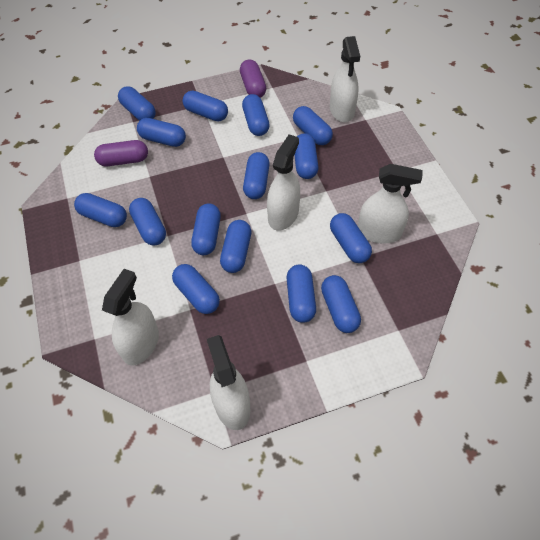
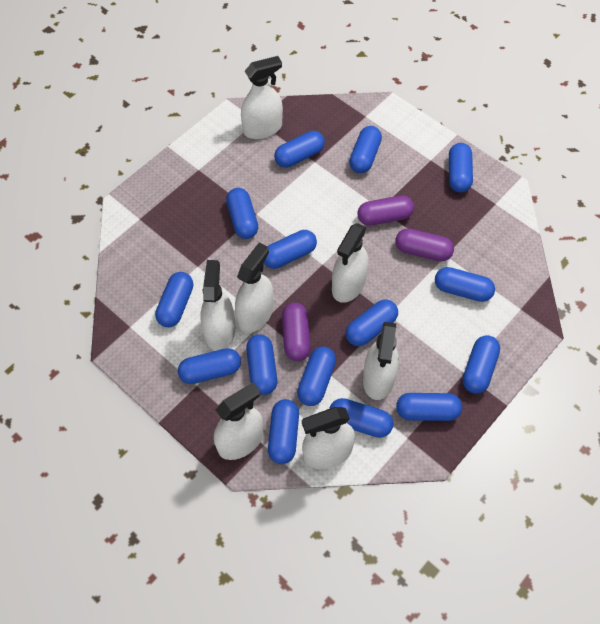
purple capsule: 2 -> 3
white spray bottle: 5 -> 7

